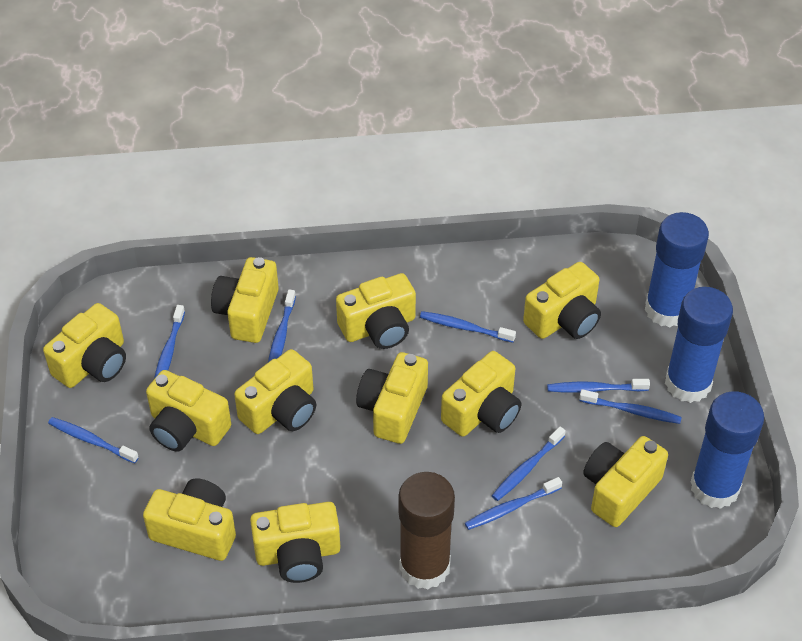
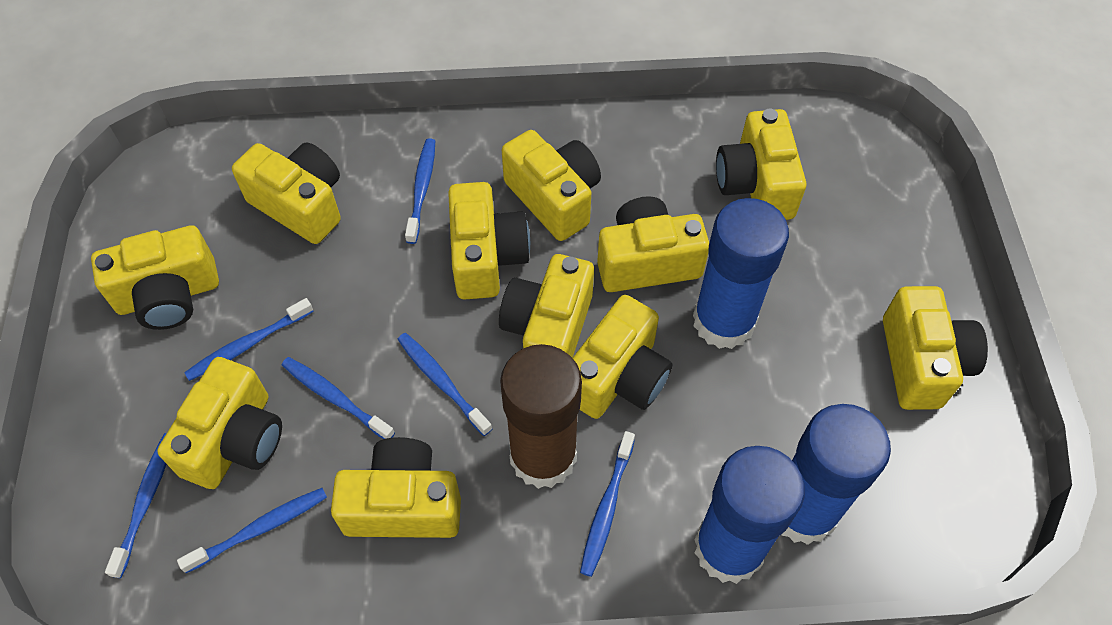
blue toothbrush: 8 -> 7

